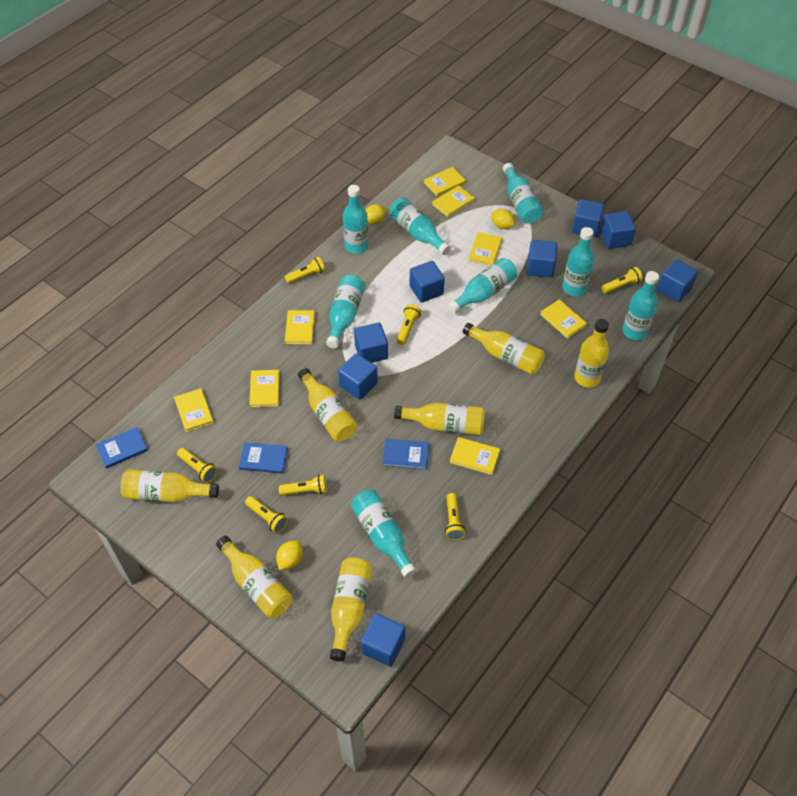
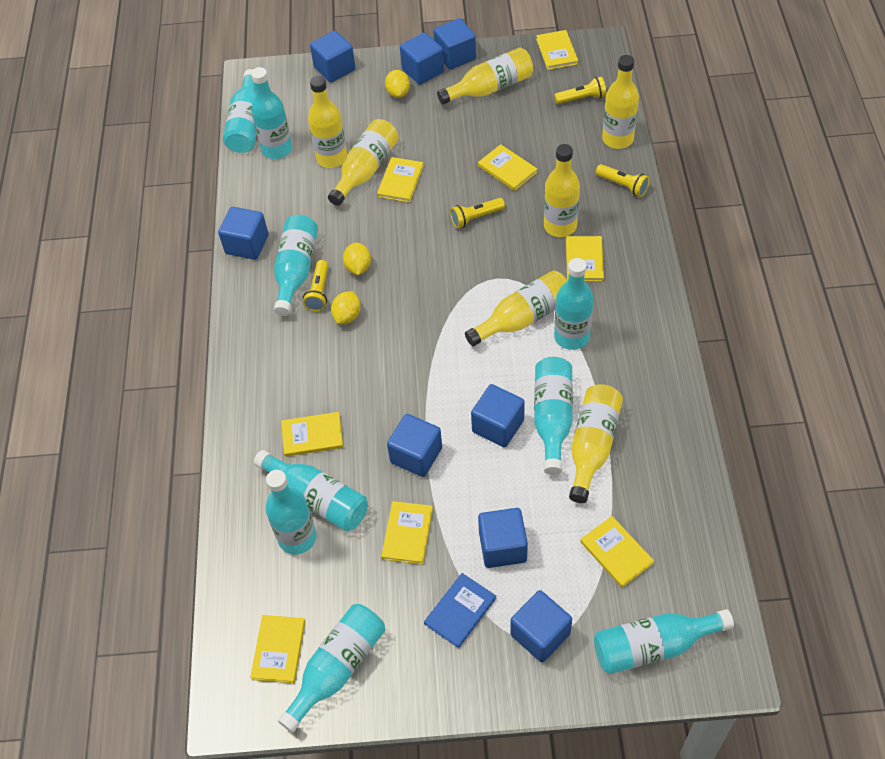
blue book: 3 -> 1
turquoise bottle: 8 -> 9
yellow flashlight: 7 -> 4

